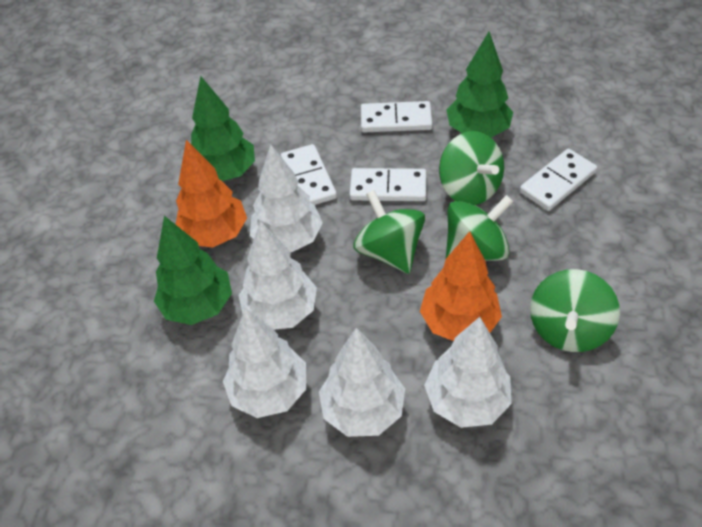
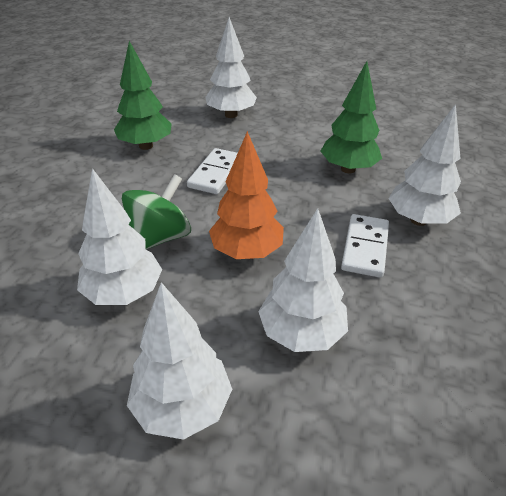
green spinning top: 4 -> 1
green tree: 3 -> 2
orange tree: 2 -> 1
white domino: 4 -> 2

